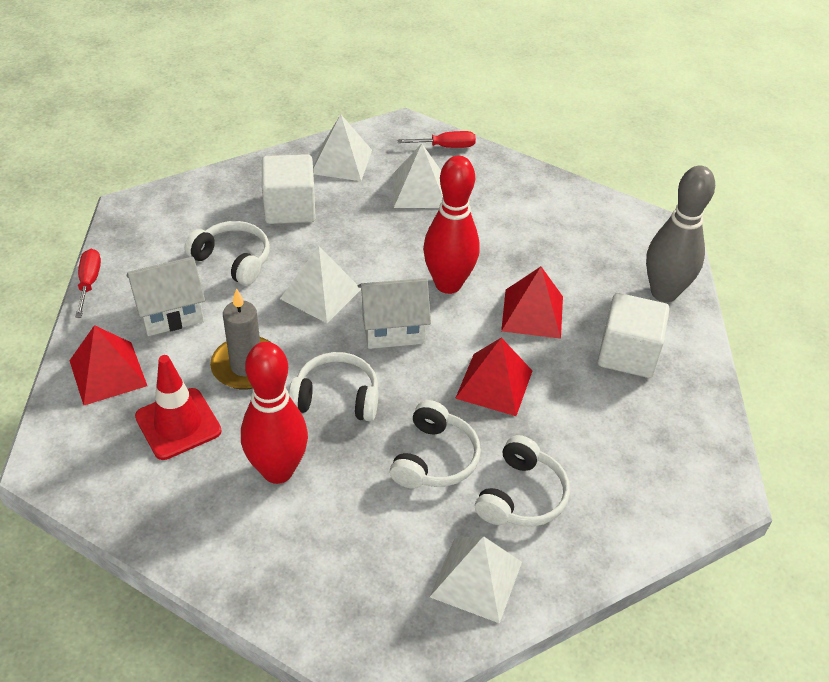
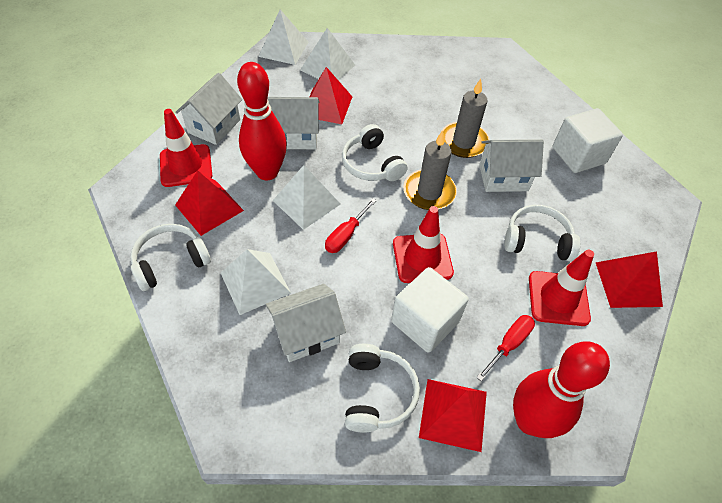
grey bowling pin: 1 -> 0
grey candle: 1 -> 2
red pyramid: 3 -> 4
red traffic cone: 1 -> 3
white house: 2 -> 4

